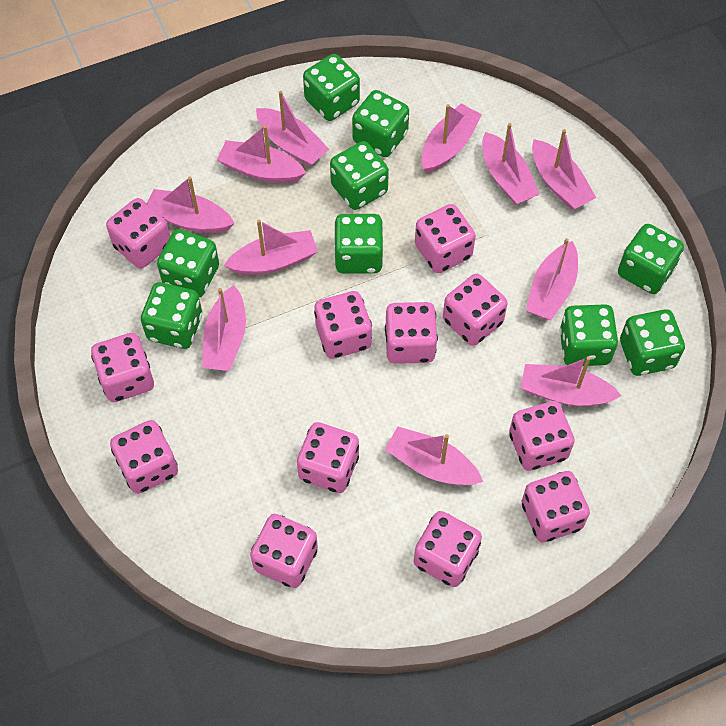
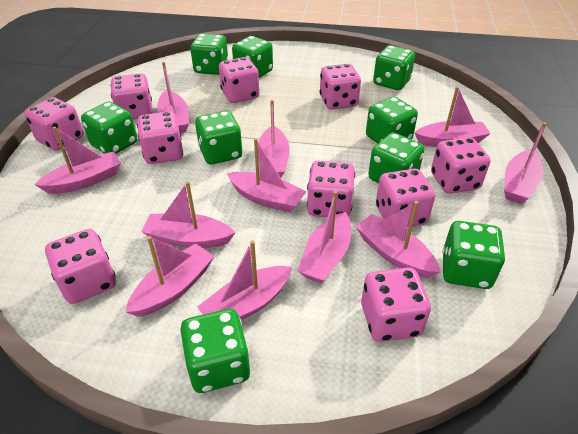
pink dice: 12 -> 10

